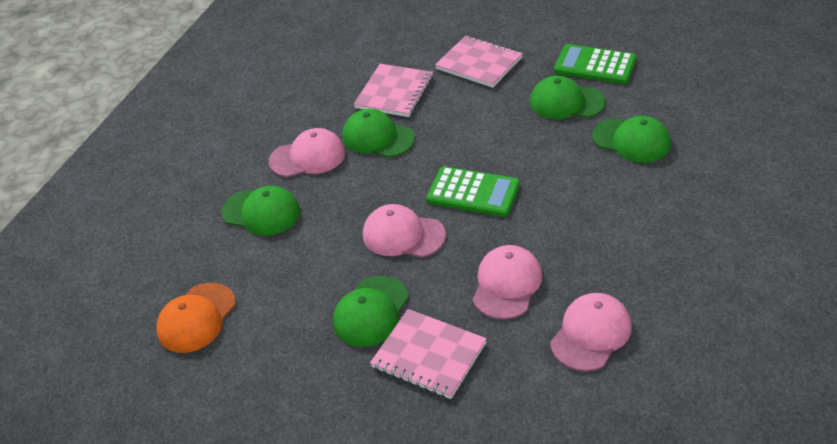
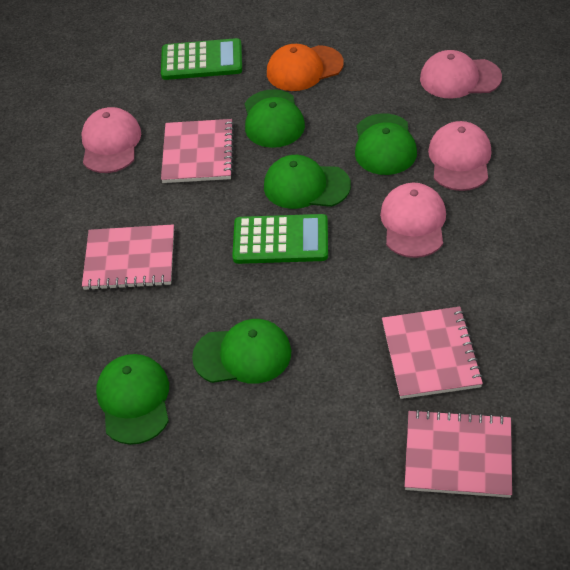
pink notebook: 3 -> 4

